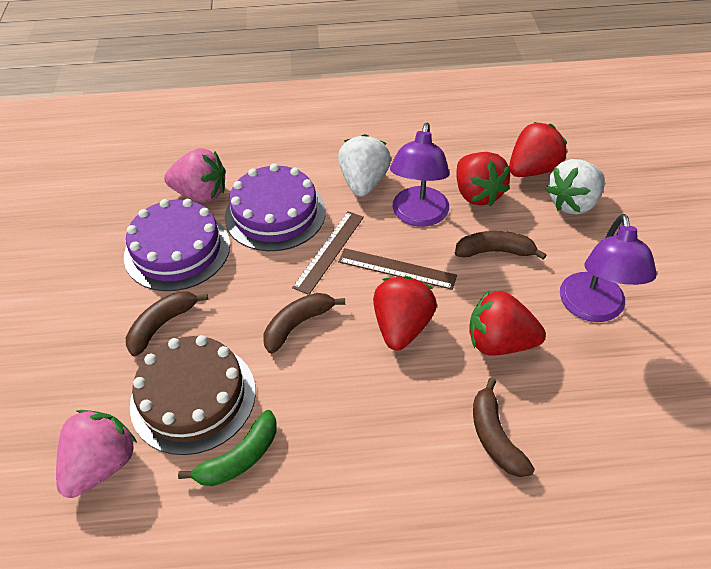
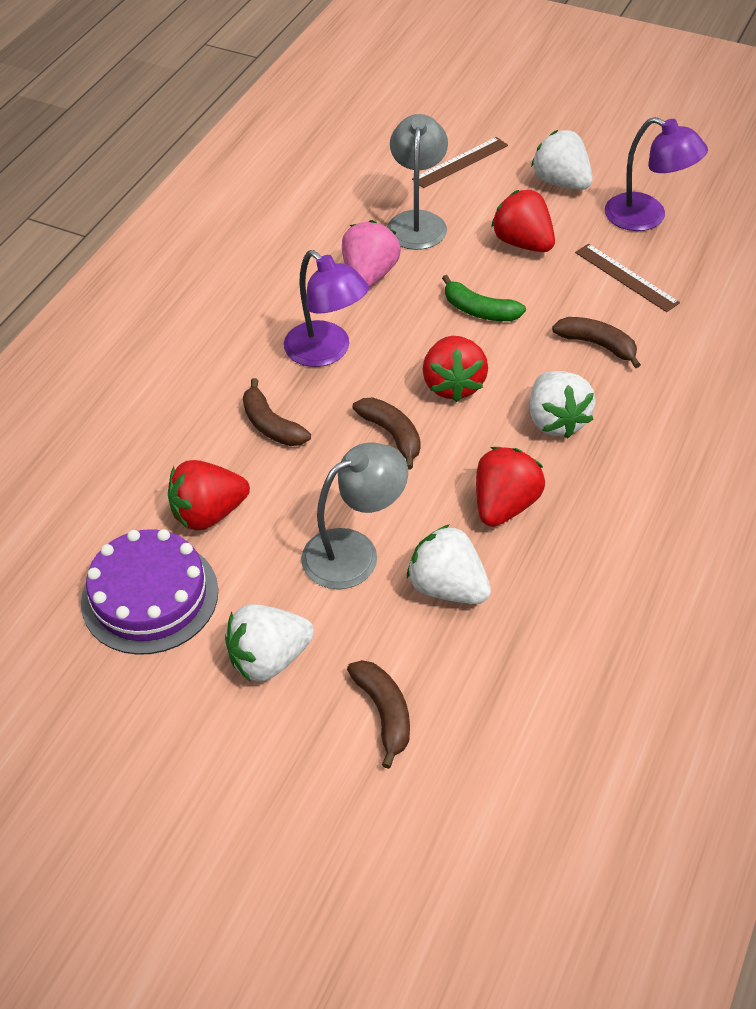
brown cake: 1 -> 0
grey lamp: 0 -> 2
pink strawberry: 2 -> 1
purple cake: 2 -> 1
white strawberry: 2 -> 4

